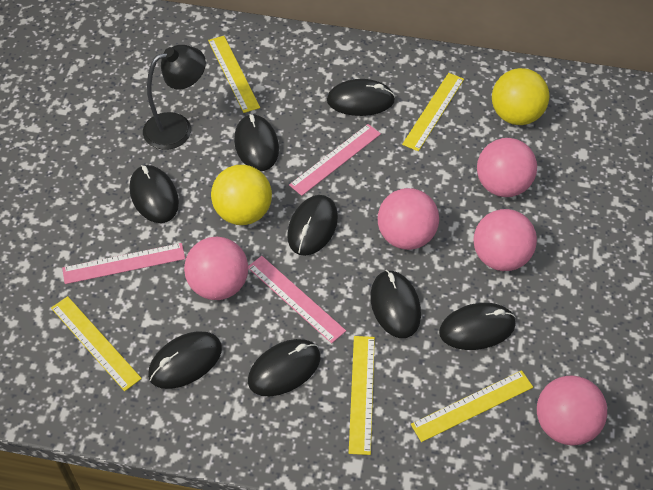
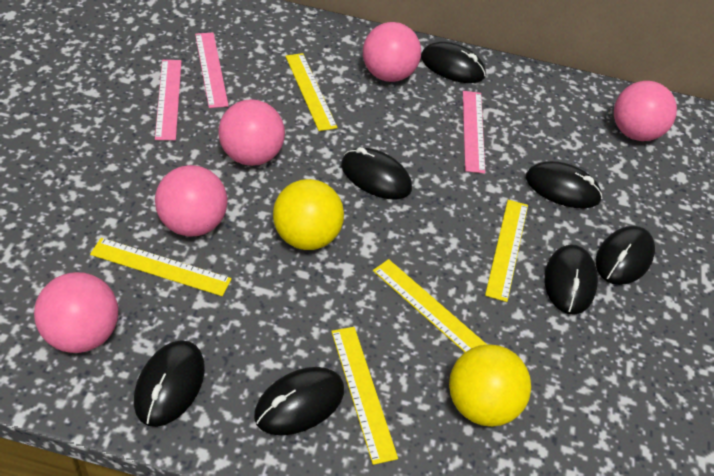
black lamp: 1 -> 0
black mouse: 8 -> 7

